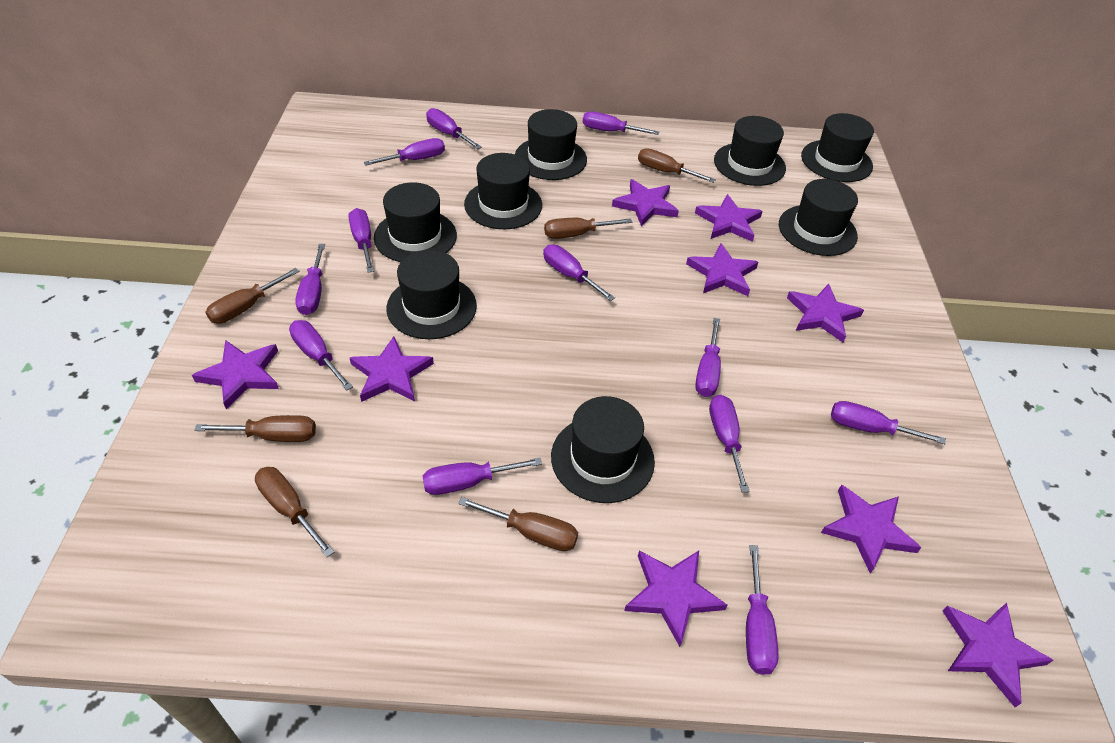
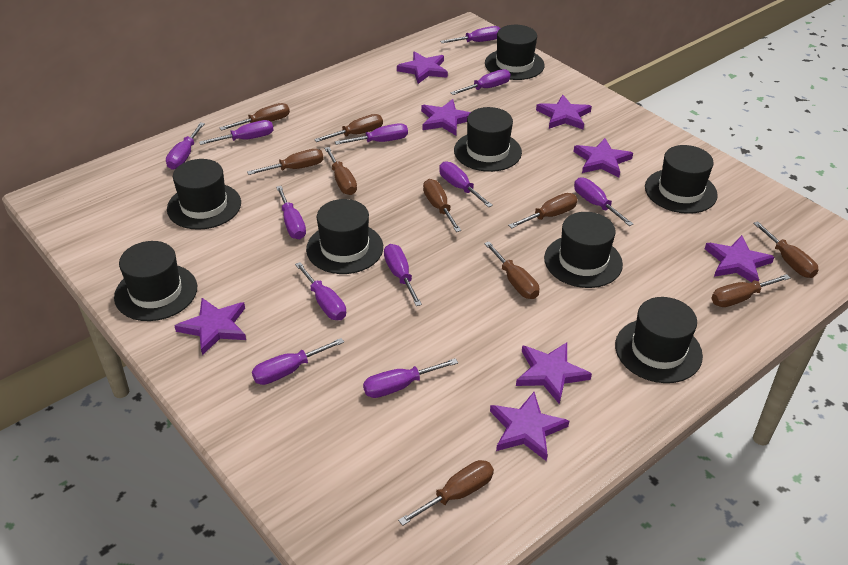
brown screwdriver: 6 -> 10
purple star: 9 -> 8

